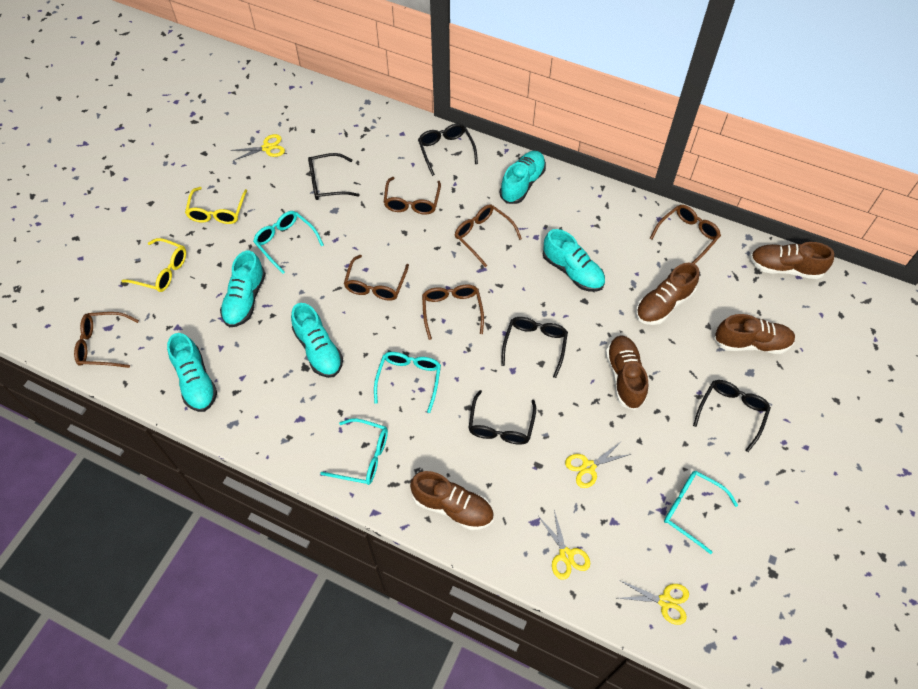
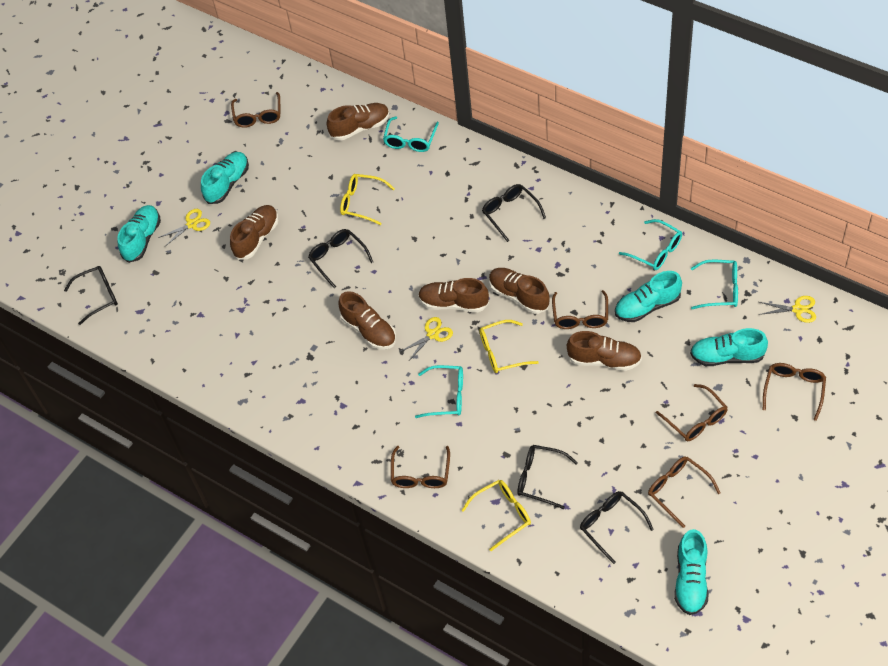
brown shoe: 5 -> 6
yellow glasses: 2 -> 3
yellow scissors: 4 -> 3

